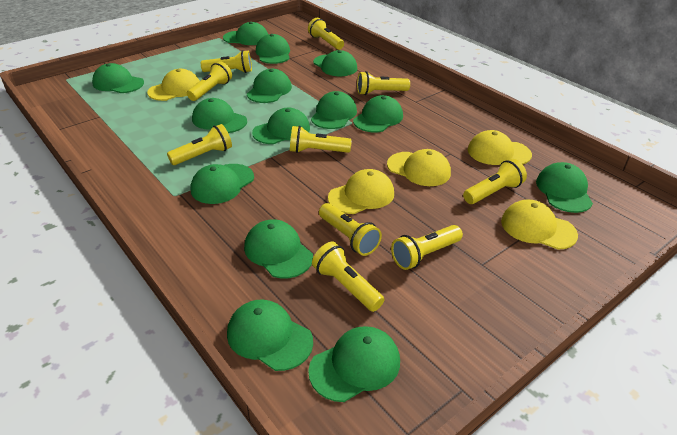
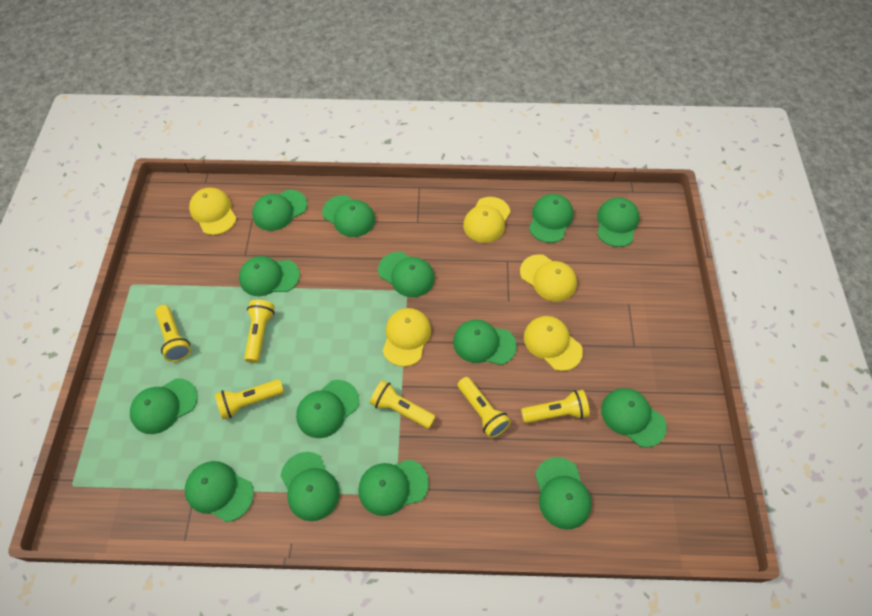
yellow flashlight: 10 -> 6

